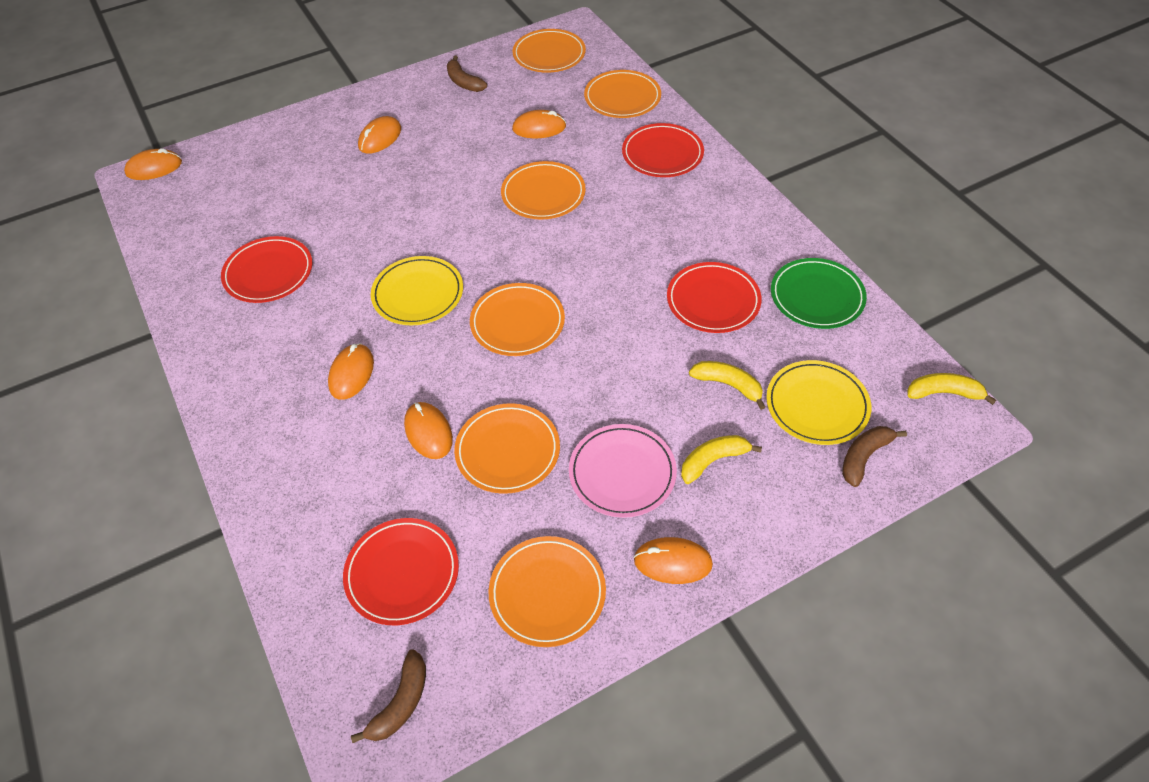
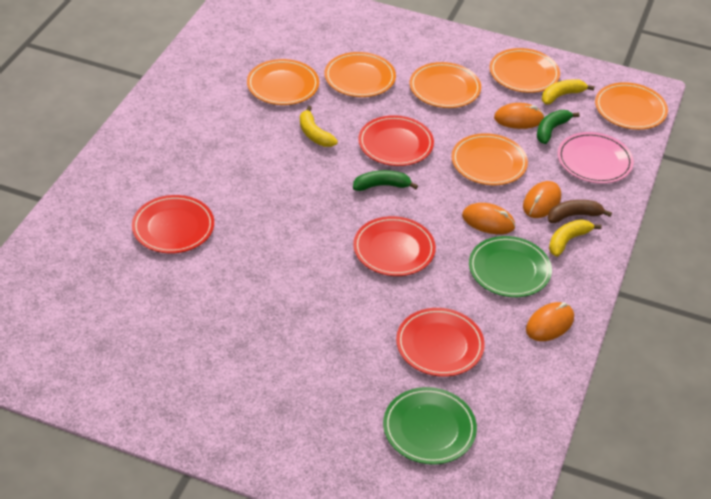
brown banana: 3 -> 1
green banana: 0 -> 2
green plate: 1 -> 2
orange mouse: 6 -> 4
yellow plate: 2 -> 0

